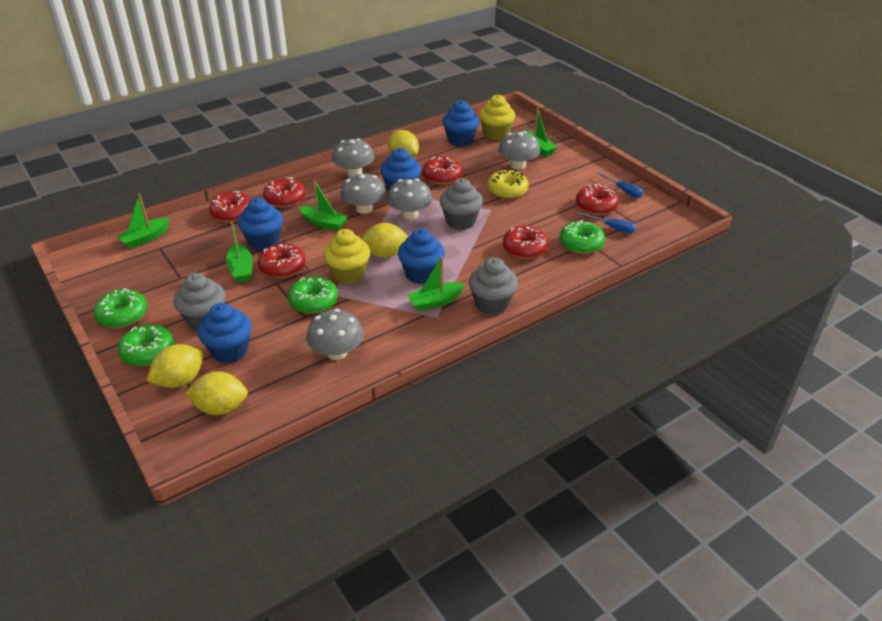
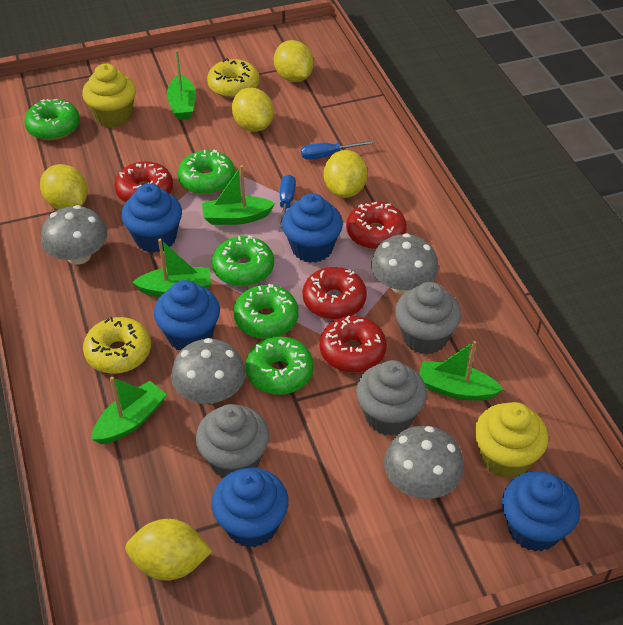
green donut: 4 -> 5
grey mushroom: 5 -> 4
red donut: 6 -> 4
yellow donut: 1 -> 2
yellow lemon: 4 -> 5

